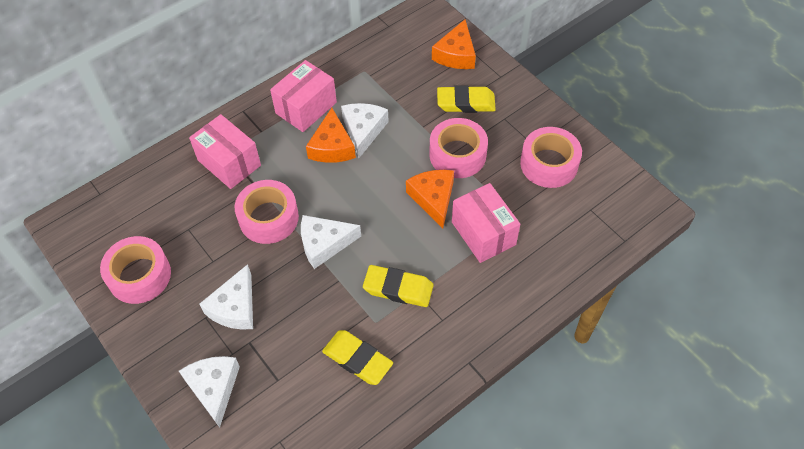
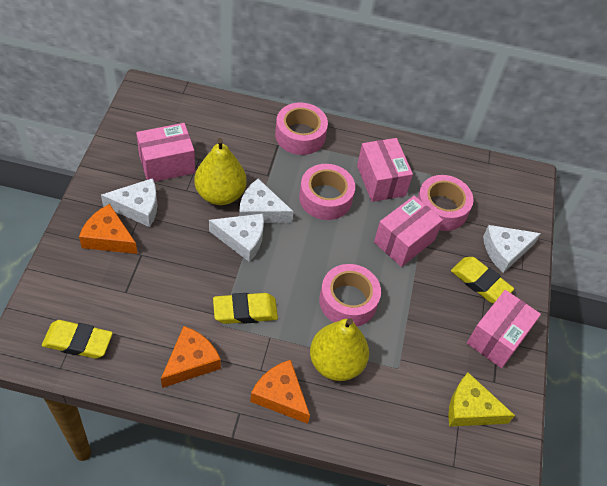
pink box: 3 -> 4
yellow cheese: 0 -> 1
yellow pear: 0 -> 2

